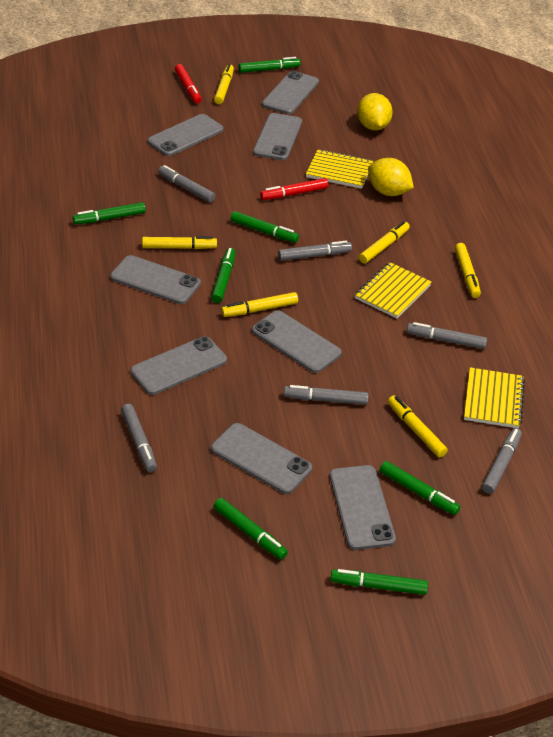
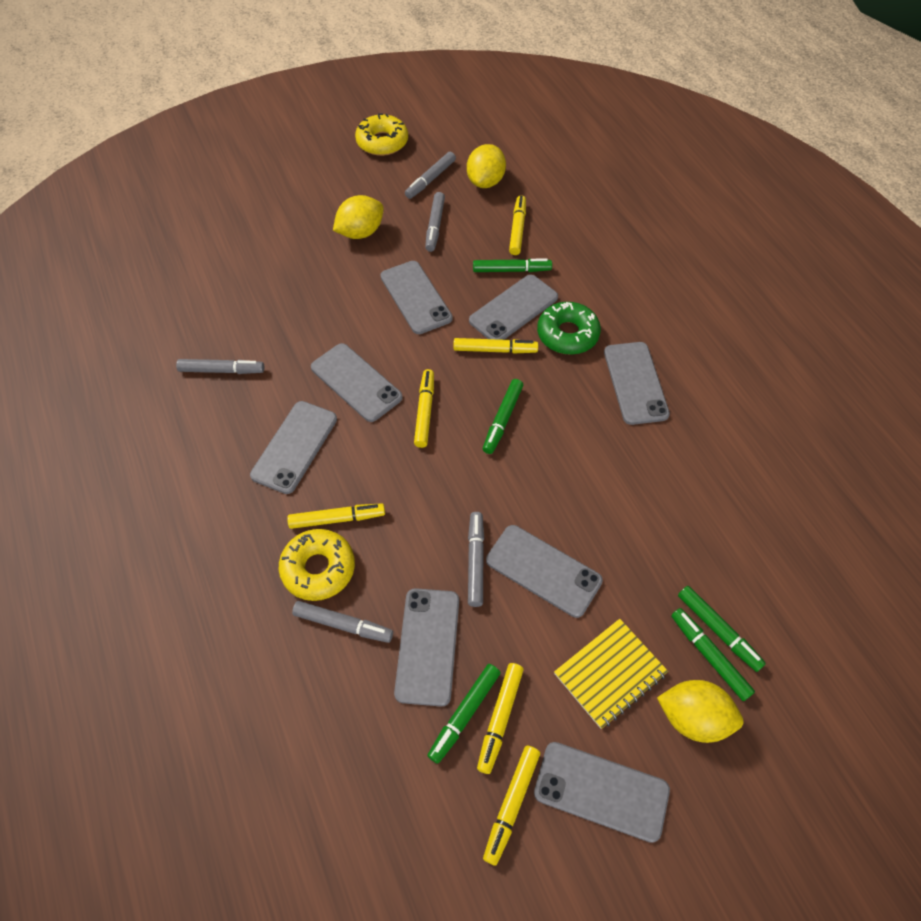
green donut: 0 -> 1
green marker: 7 -> 5
grey marker: 6 -> 5
red marker: 2 -> 0
yellow donut: 0 -> 2
yellow lemon: 2 -> 3
yellow notebook: 3 -> 1

